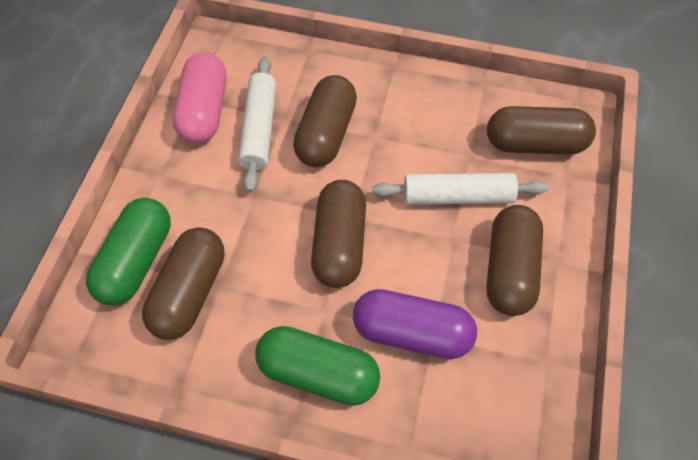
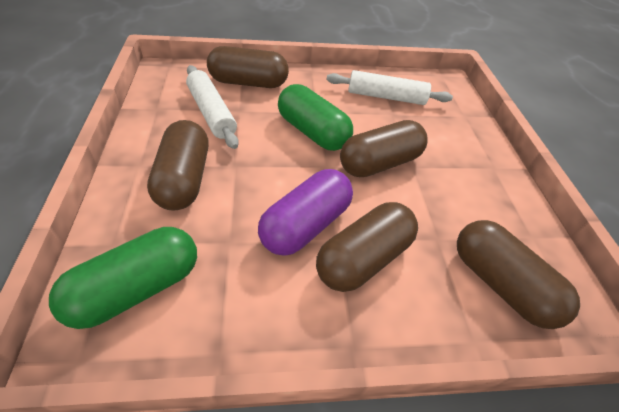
pink capsule: 1 -> 0

